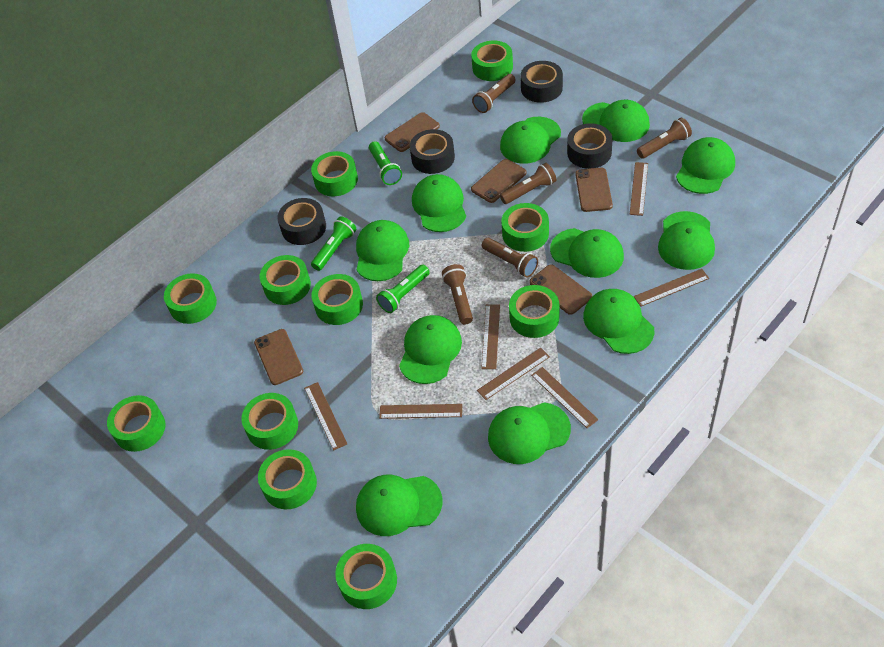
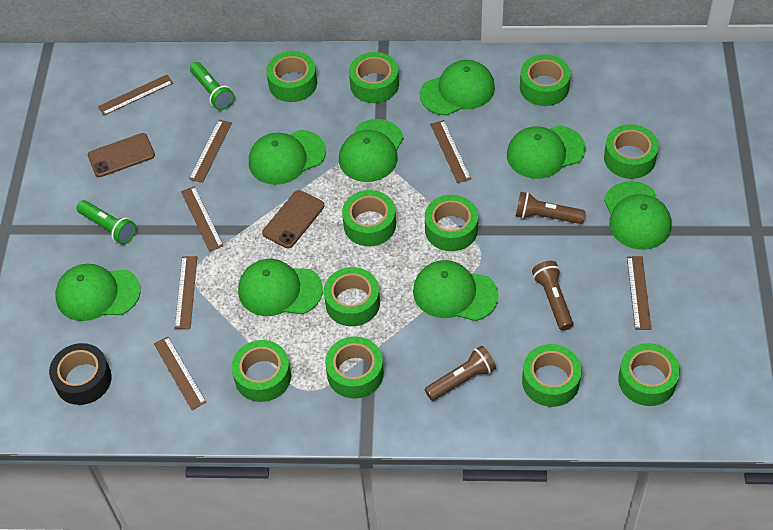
black tape: 4 -> 1
brown flashlight: 5 -> 3
brown phone: 5 -> 2
green cap: 11 -> 8
green flashlight: 3 -> 2

